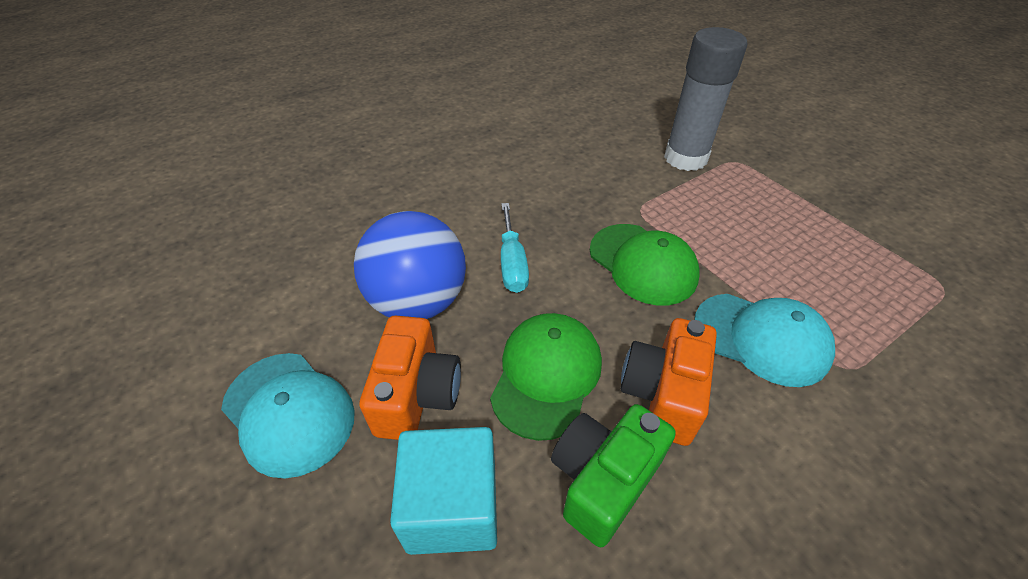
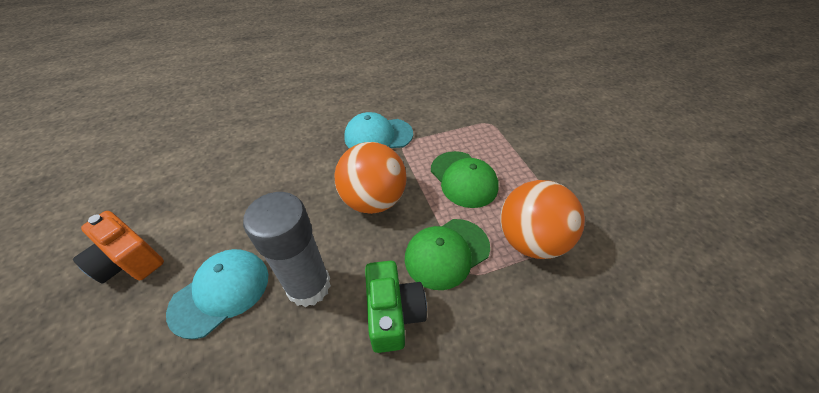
blue ball: 1 -> 0
orange ball: 0 -> 2
orange camera: 2 -> 1
turquoise cube: 1 -> 0
turquoise screwdriver: 1 -> 0

